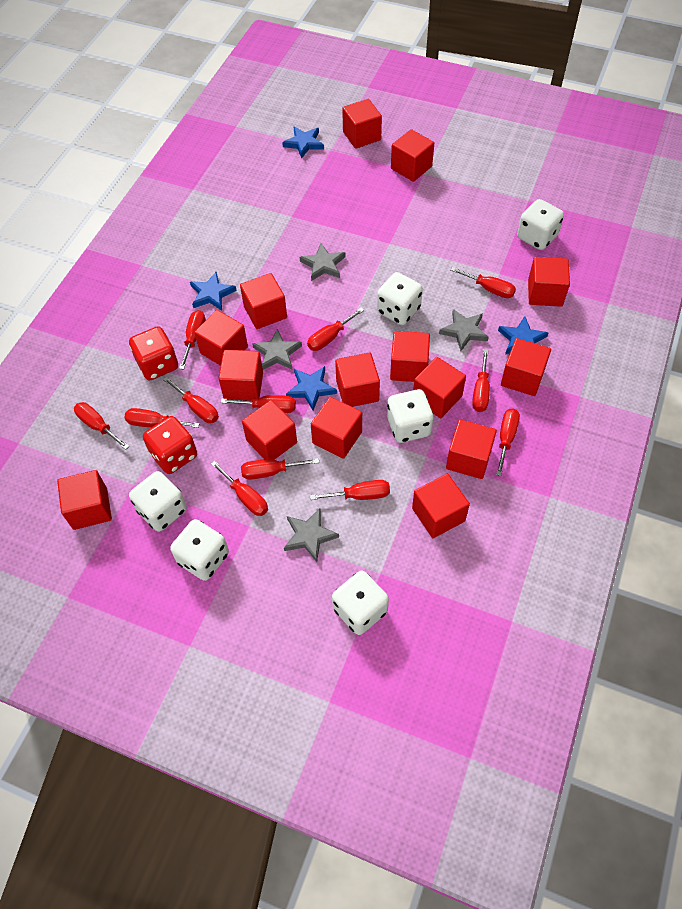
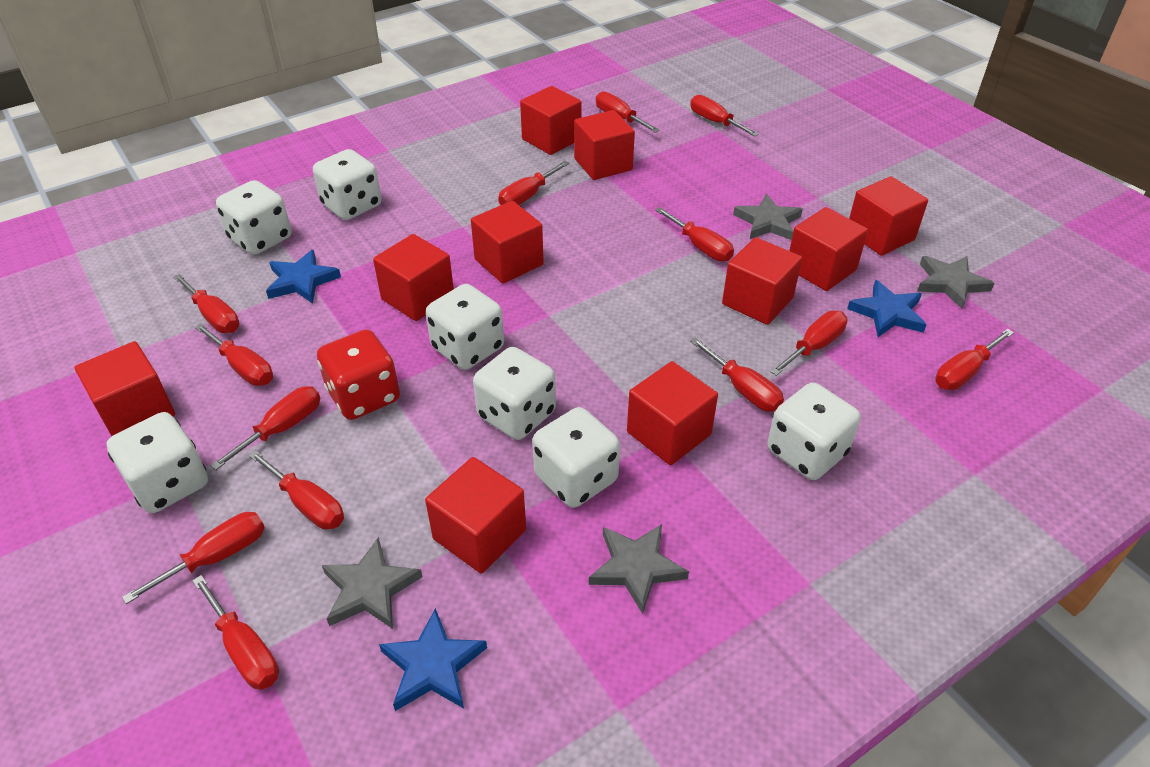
blue star: 4 -> 3
red cube: 15 -> 10
red dice: 2 -> 1
red screwdriver: 12 -> 13
white dice: 6 -> 7

